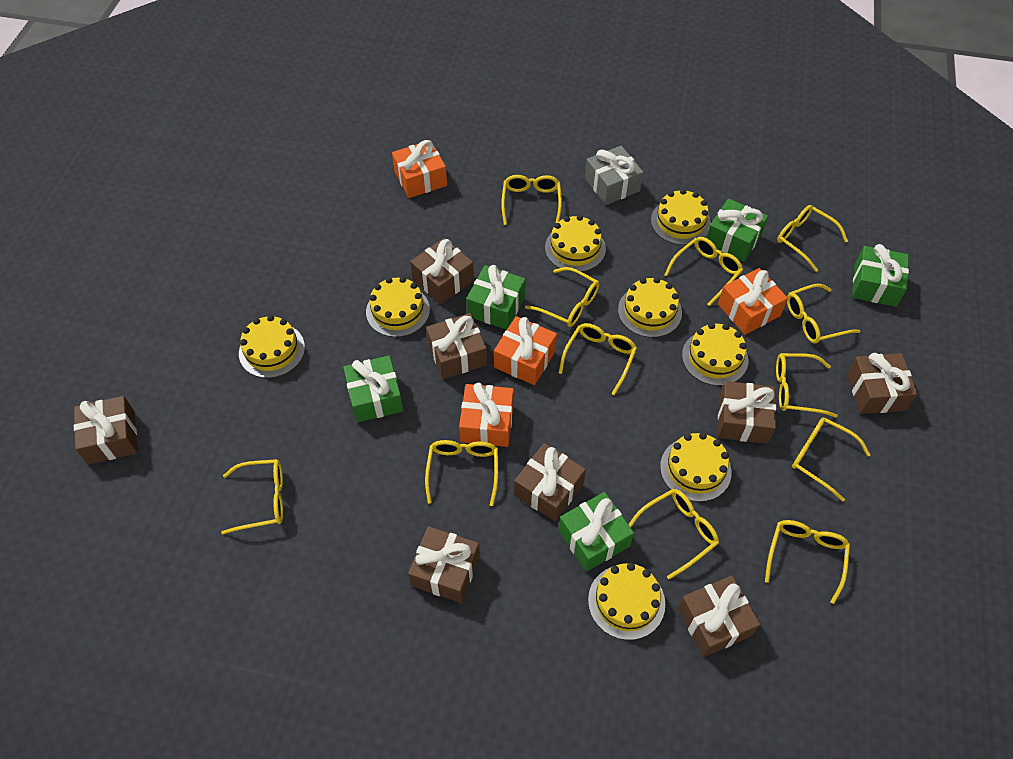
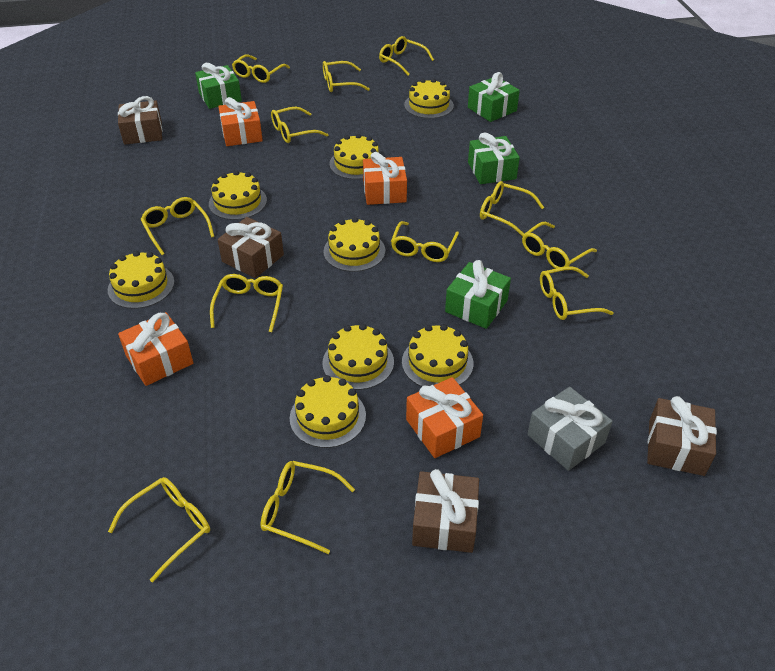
brown gift: 8 -> 4
green gift: 5 -> 4

